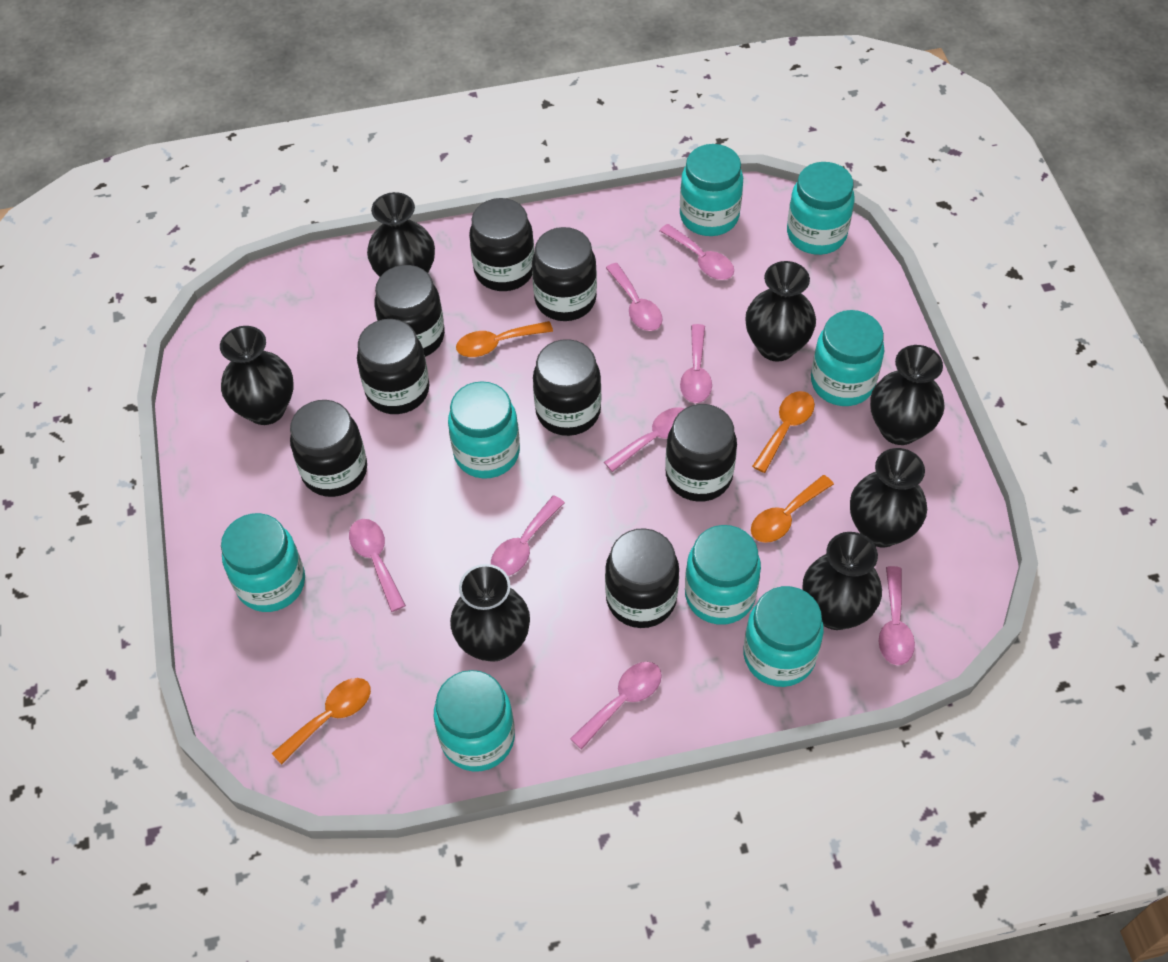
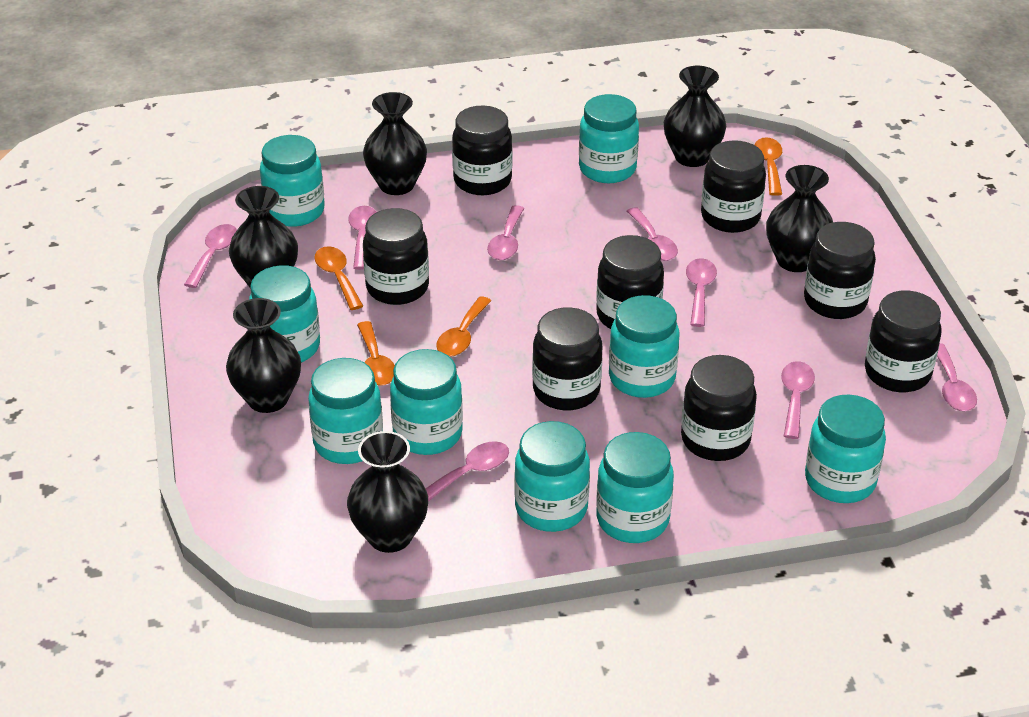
black vase: 7 -> 6
turquoise jar: 8 -> 9

